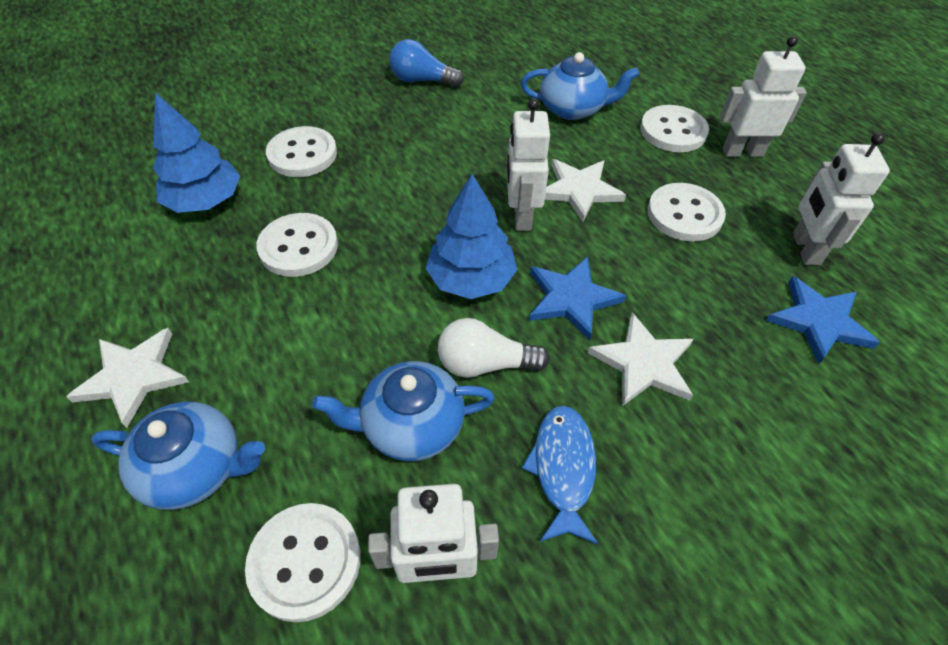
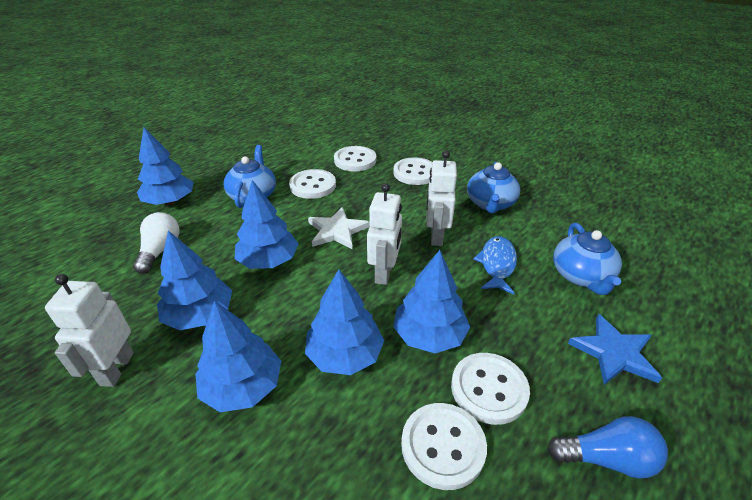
blue star: 2 -> 1
blue tree: 2 -> 6
white robot: 4 -> 3
white star: 3 -> 1

